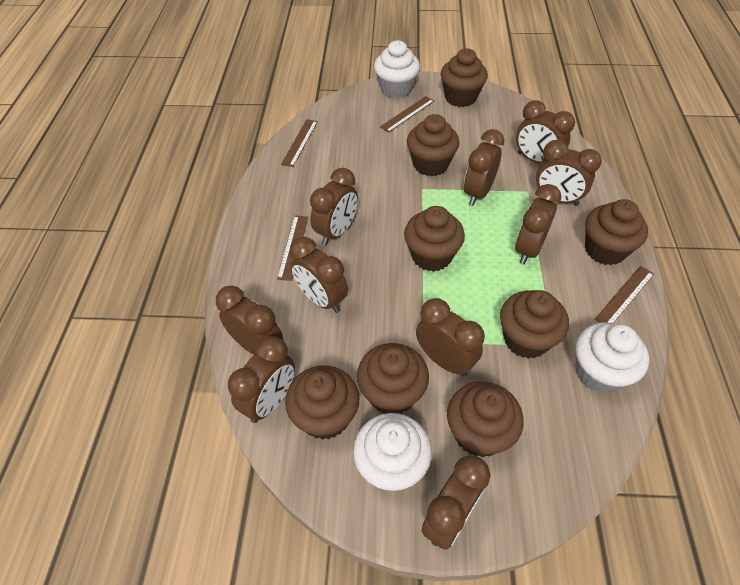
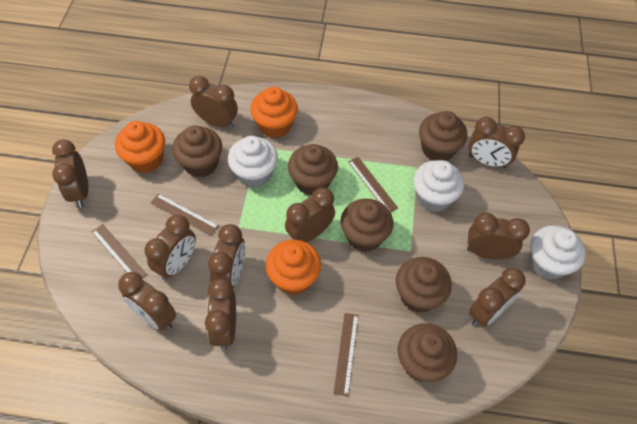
brown cupcake: 8 -> 6
orange cupcake: 0 -> 3

